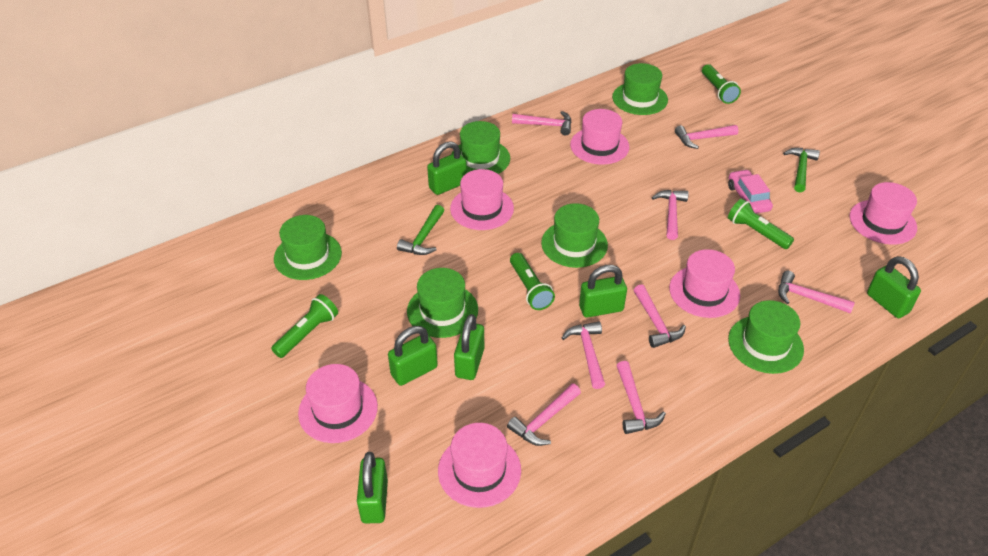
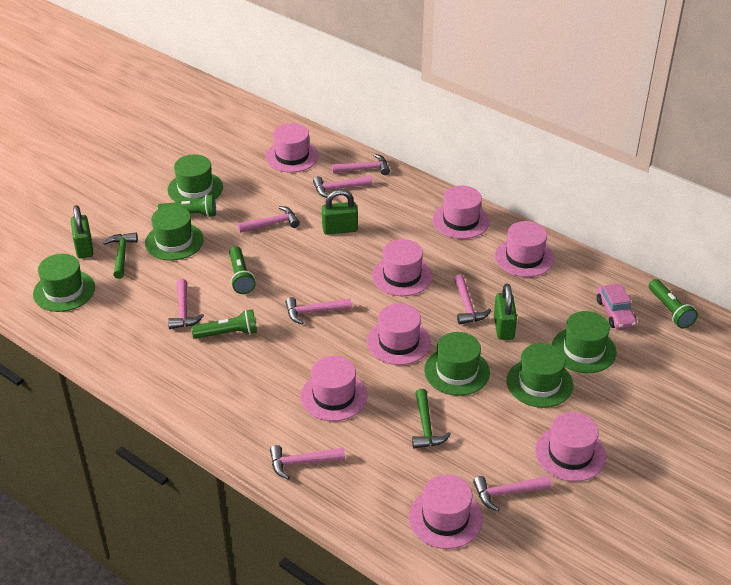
green padlock: 6 -> 3
pink hat: 6 -> 8

